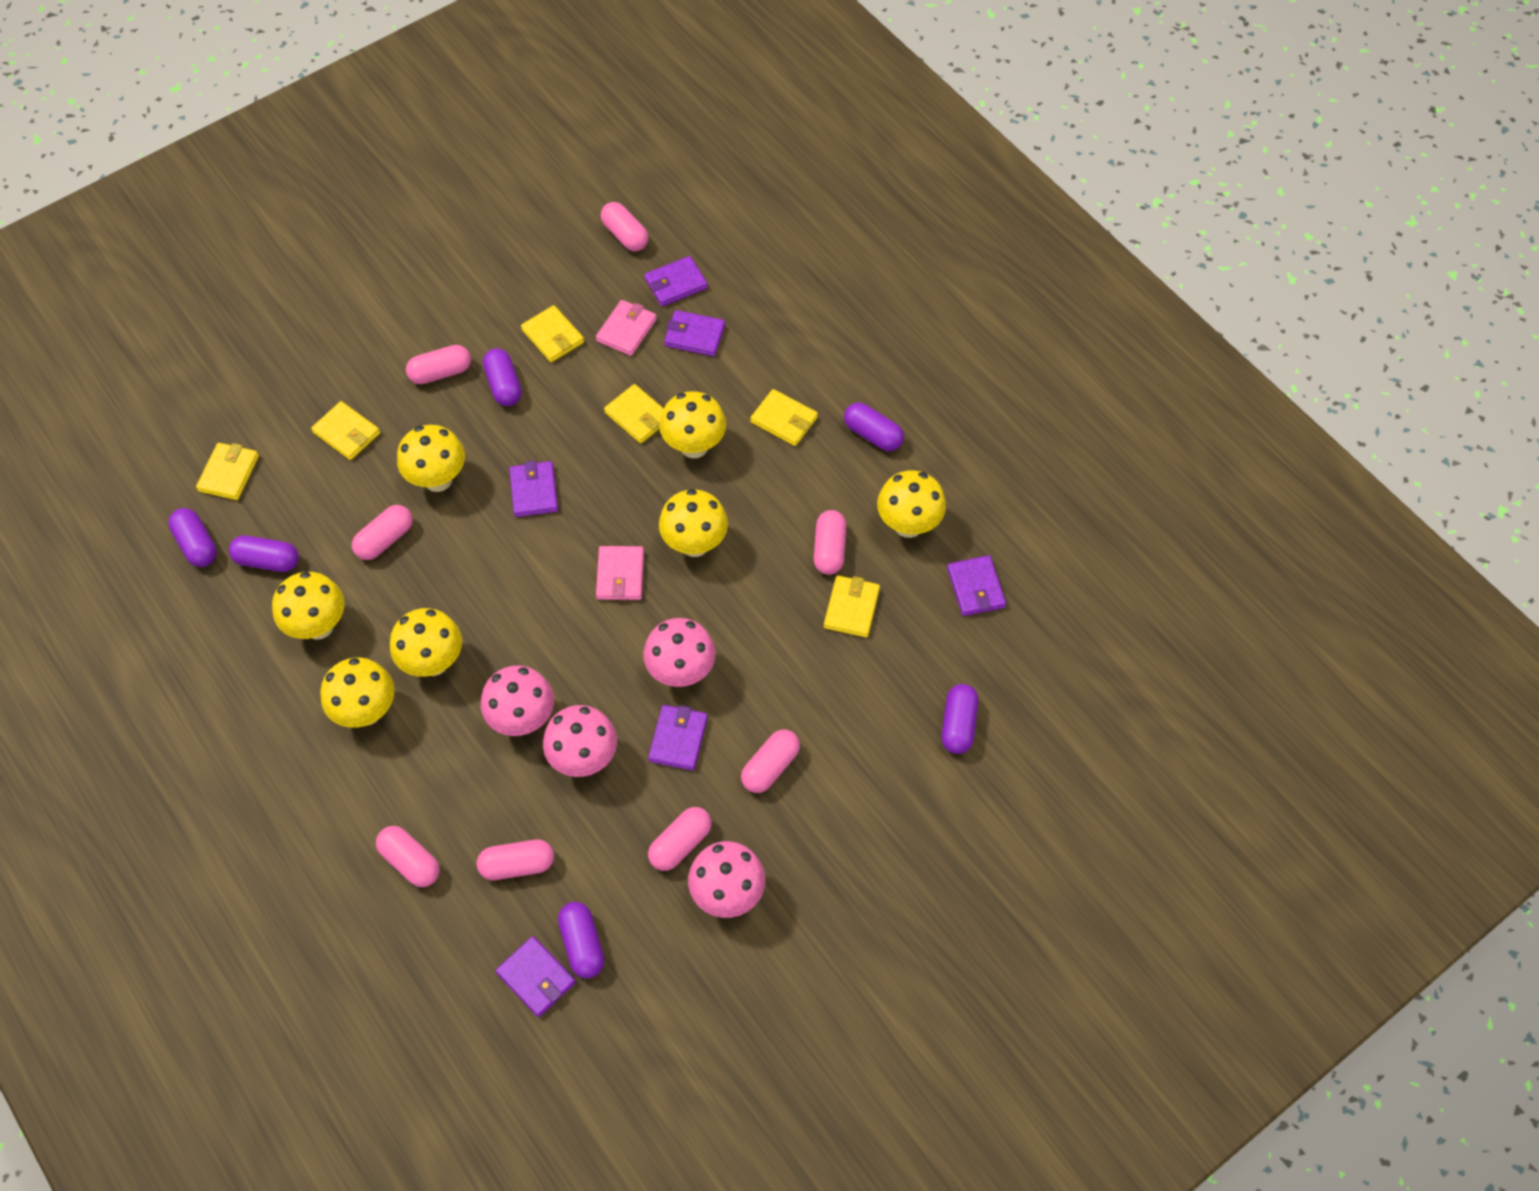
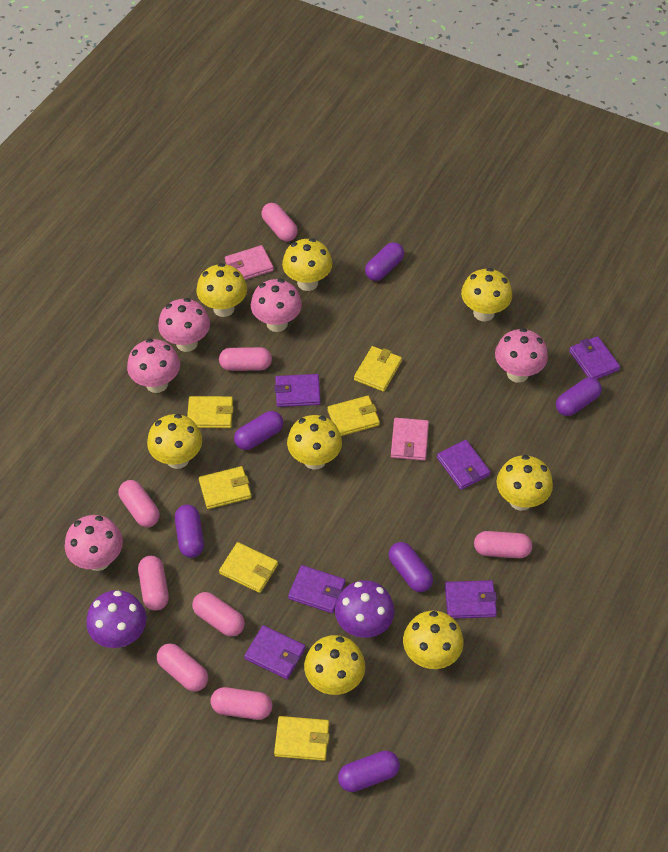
pink mushroom: 4 -> 5
purple mushroom: 0 -> 2
yellow mushroom: 7 -> 8

